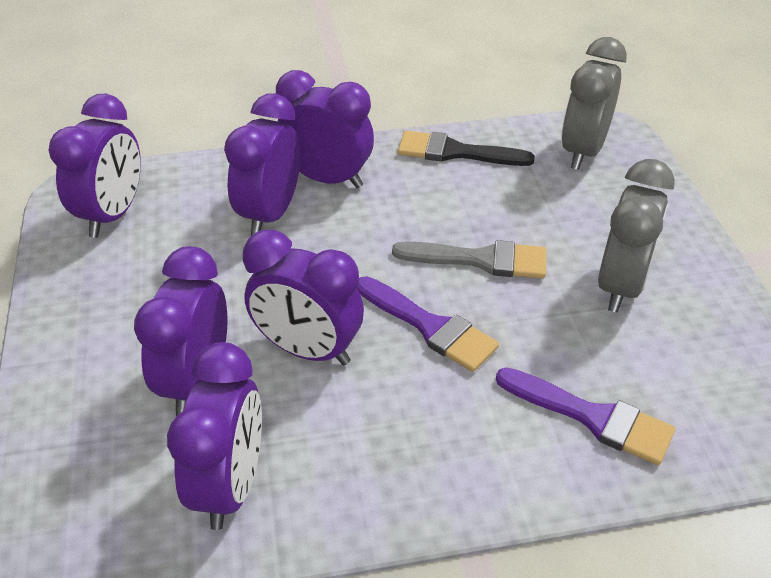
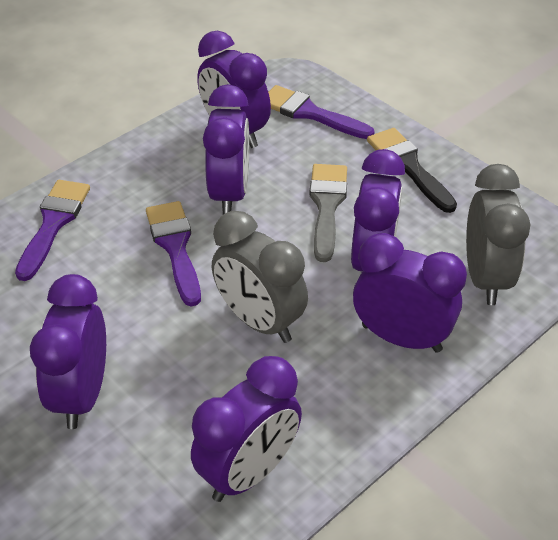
purple brush: 2 -> 3

